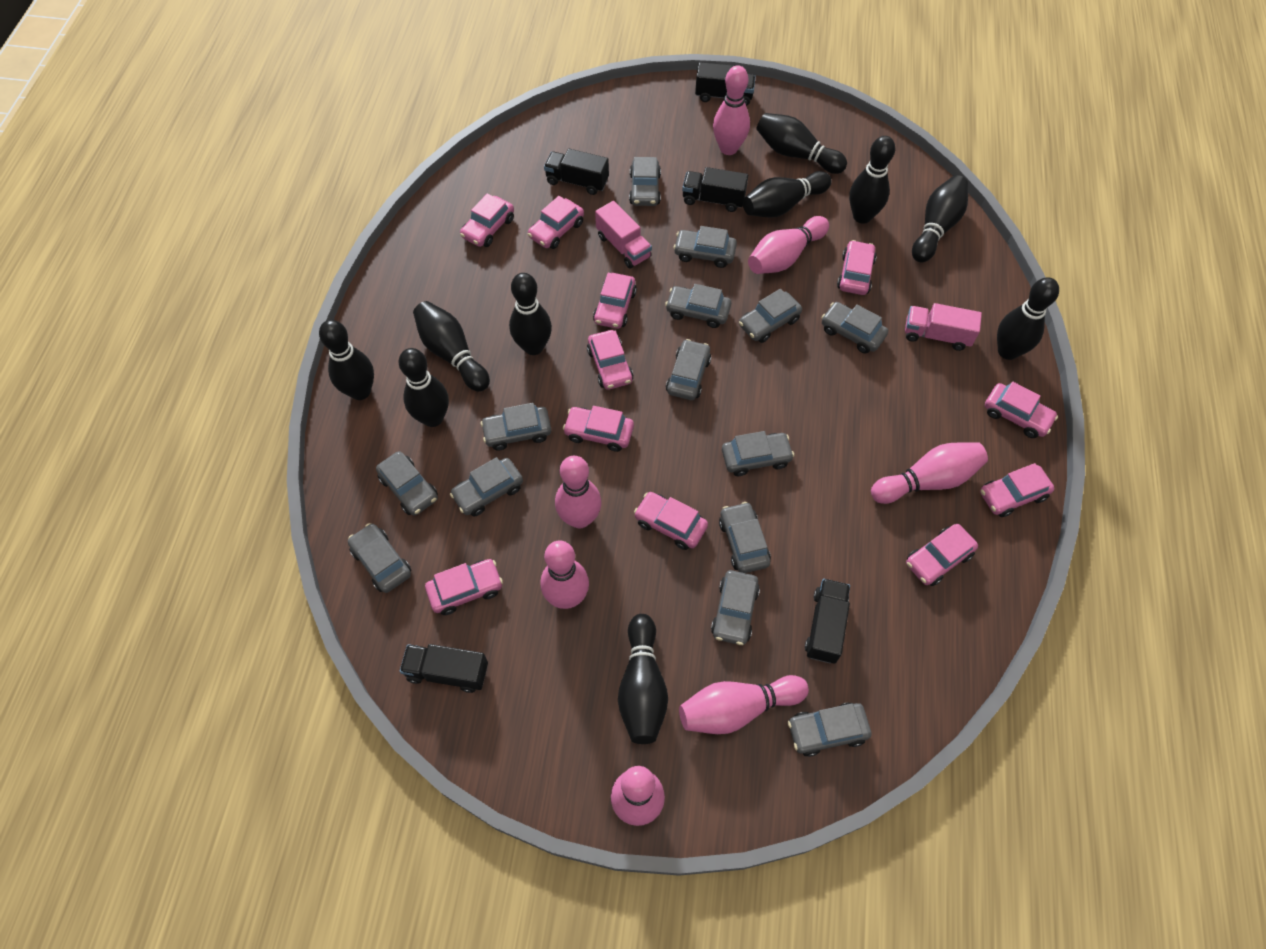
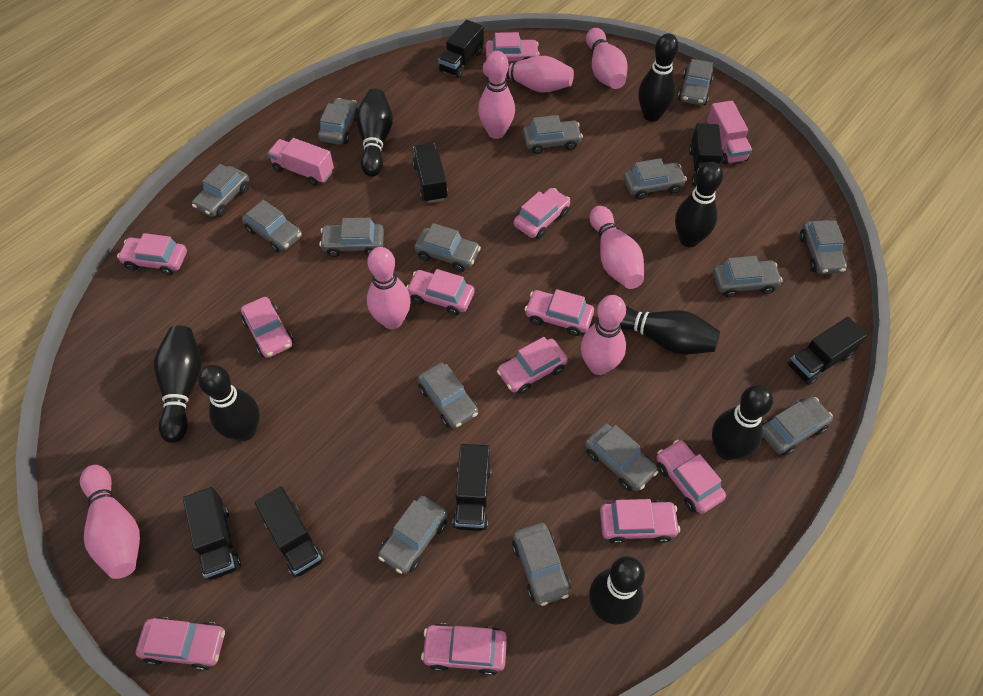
black bowling pin: 10 -> 8
black truck: 5 -> 7
grey car: 14 -> 15

